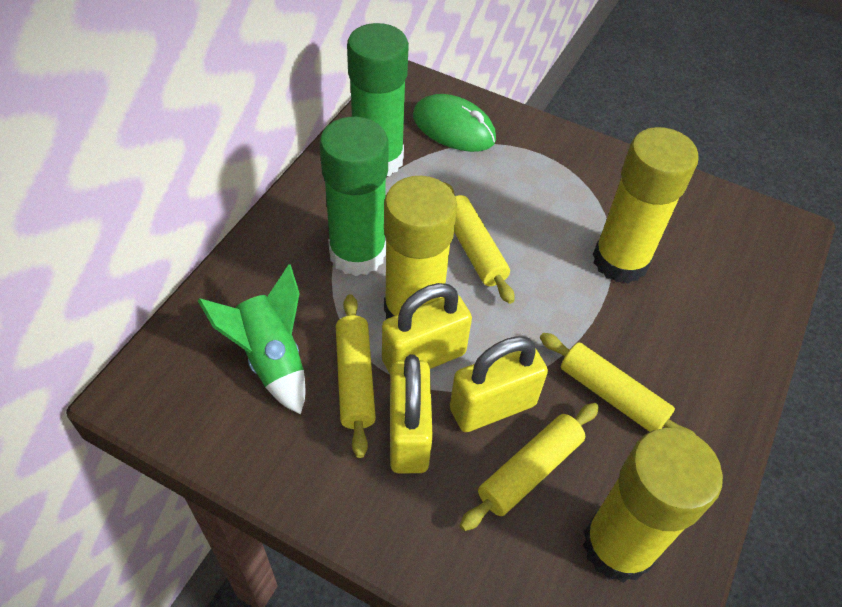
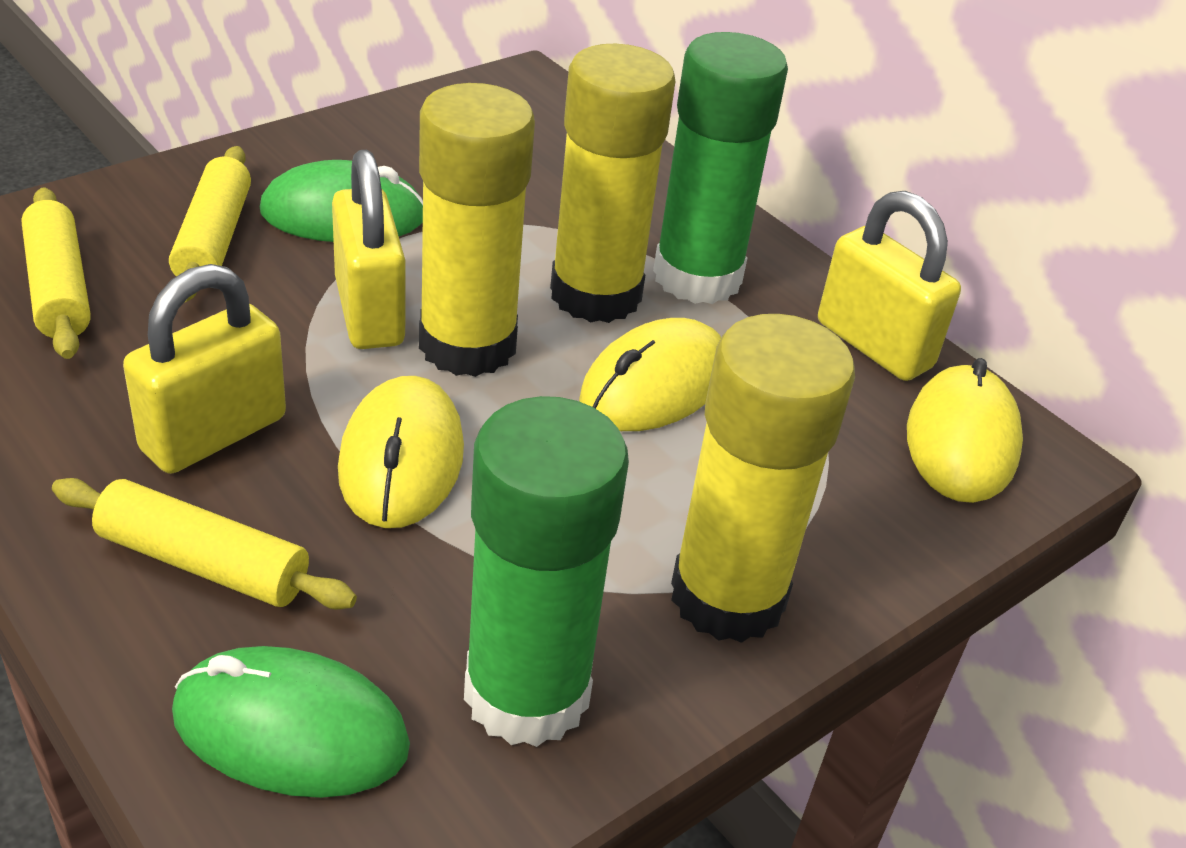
green mouse: 1 -> 2
green rocket: 1 -> 0
yellow mouse: 0 -> 3
yellow rolling pin: 4 -> 3

